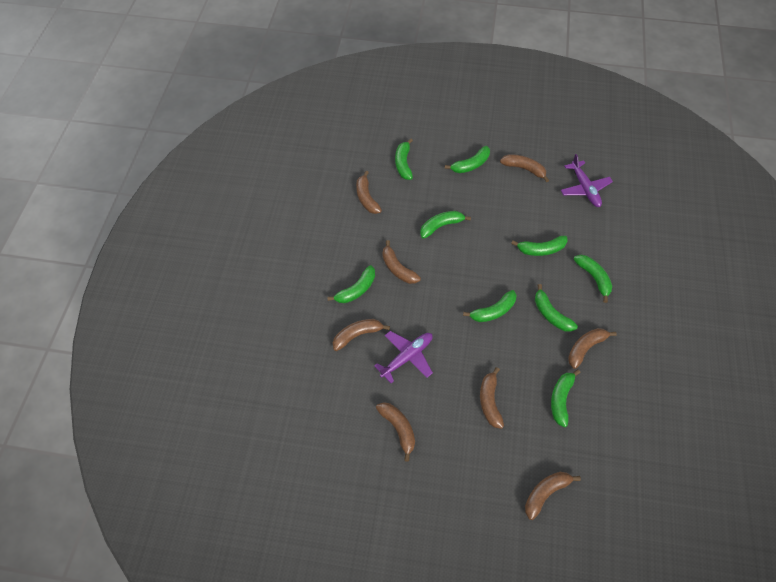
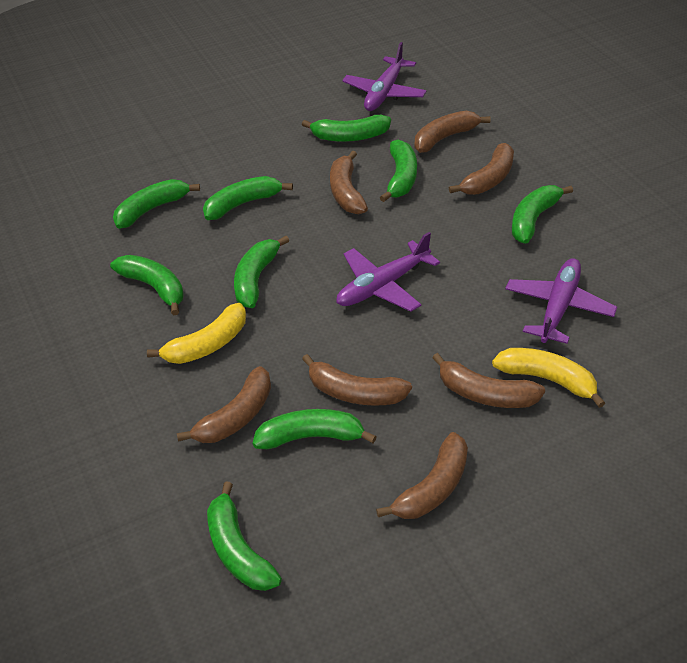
brown banana: 8 -> 7
purple plane: 2 -> 3
yellow banana: 0 -> 2

